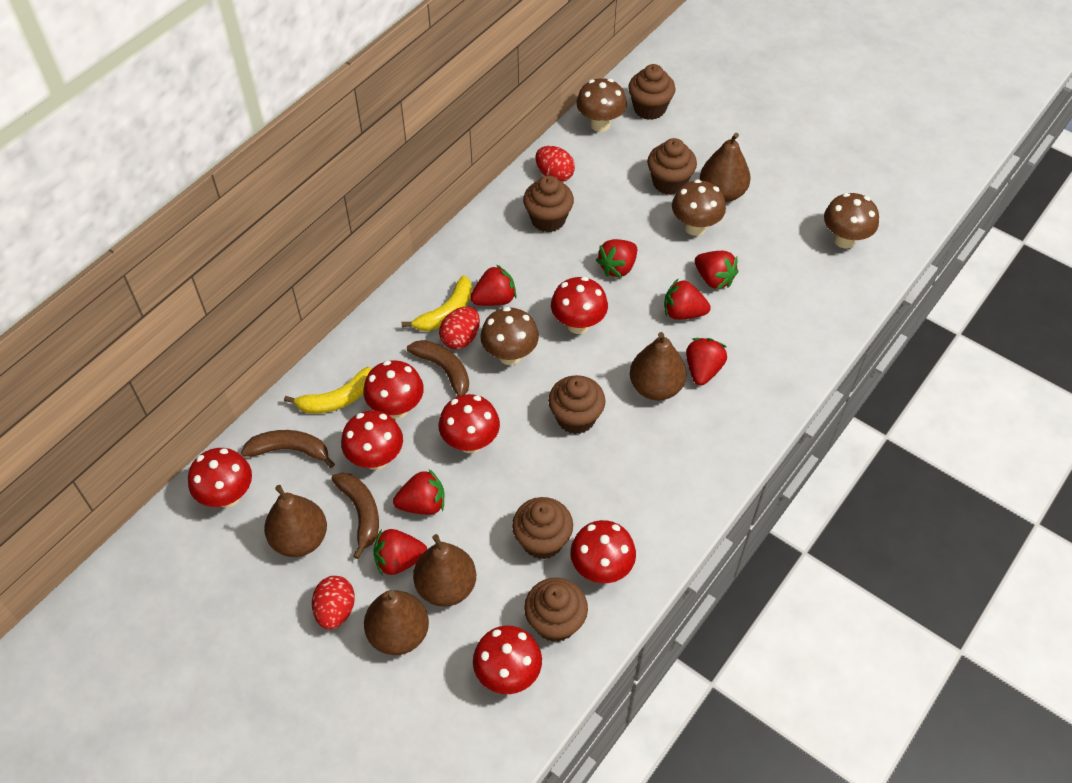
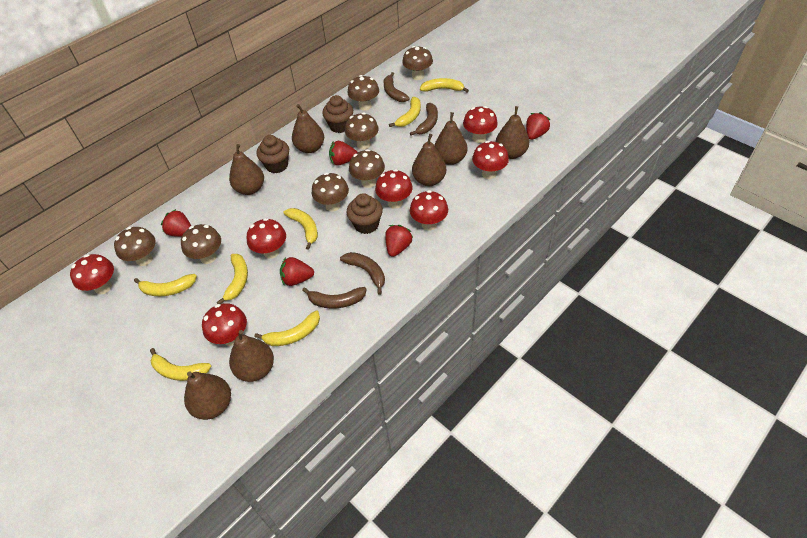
brown banana: 3 -> 4
brown cupcake: 6 -> 3
brown mushroom: 4 -> 7
brown pear: 5 -> 7
red egg: 3 -> 0
red strawberry: 7 -> 5
yellow banana: 2 -> 7

